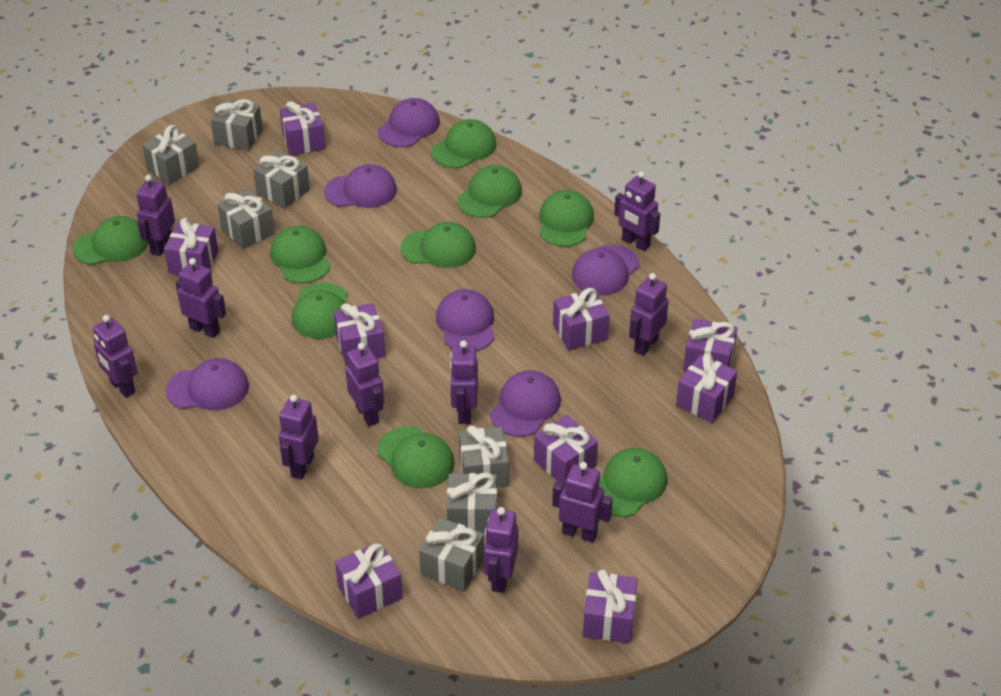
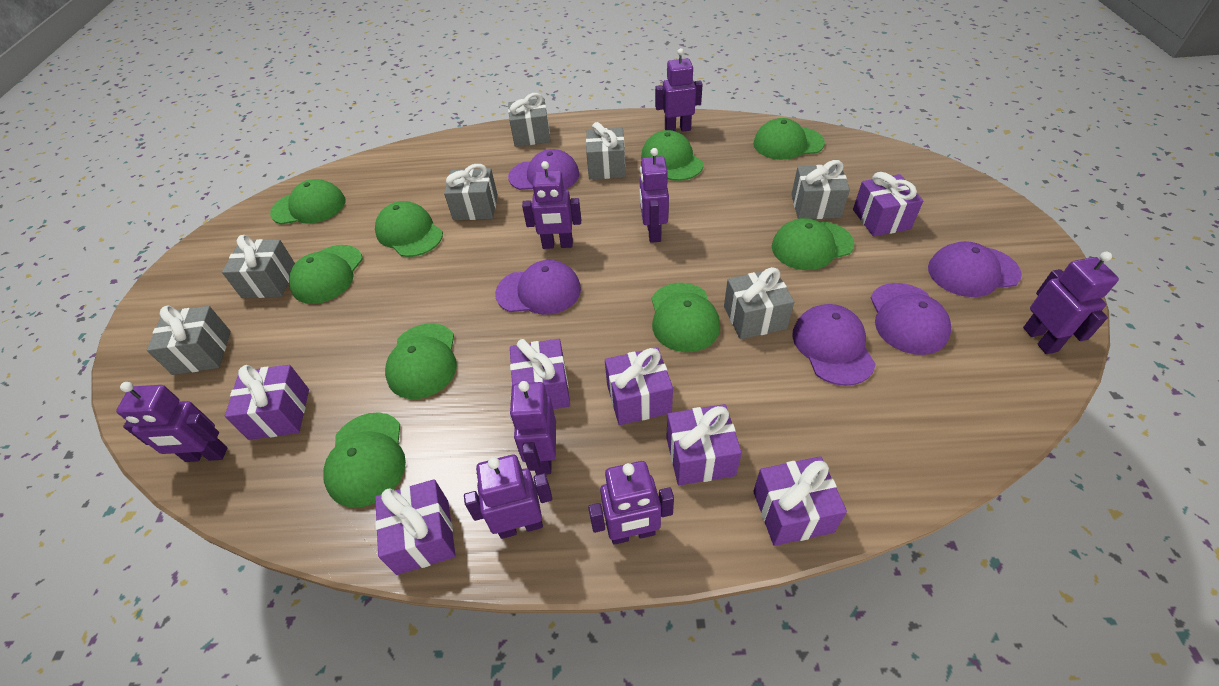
purple cap: 6 -> 5
purple gift: 9 -> 7
purple robot: 10 -> 8

